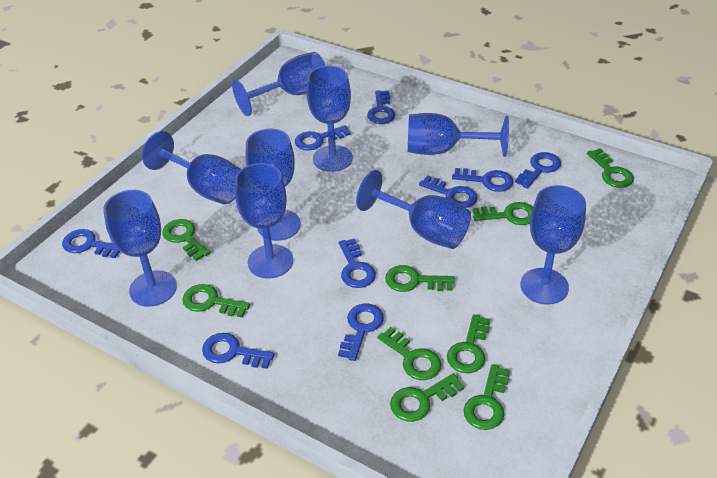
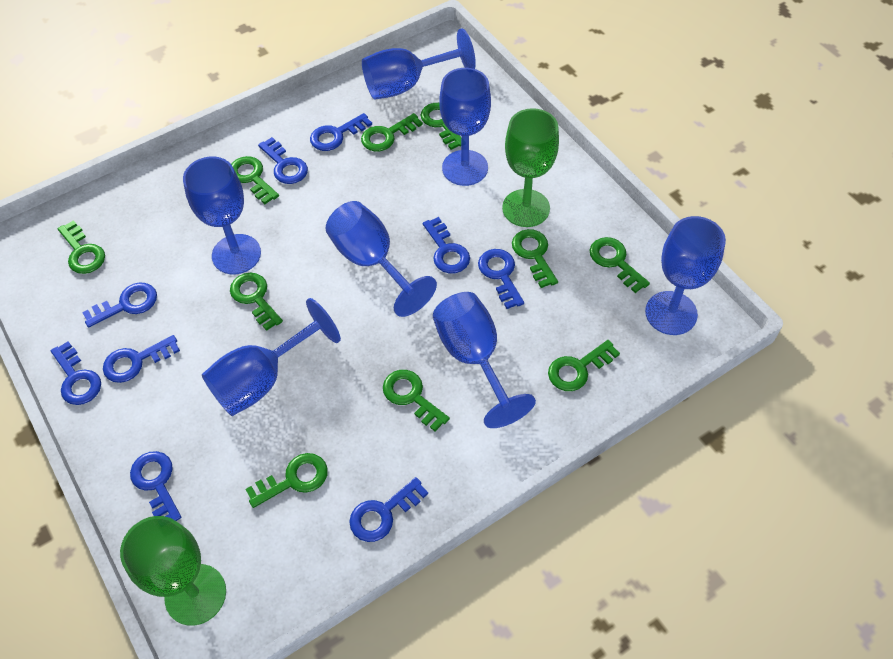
blue goblet: 9 -> 7
green goblet: 0 -> 2
green key: 9 -> 10

